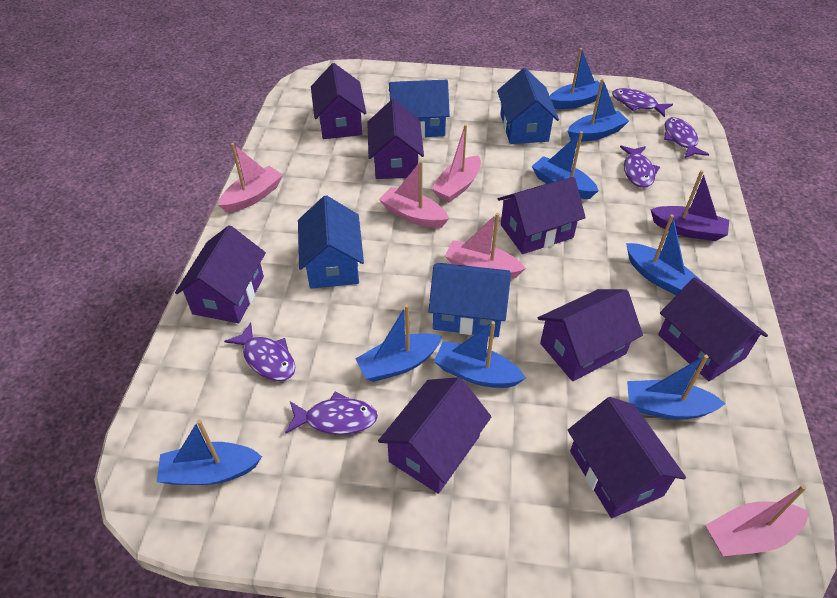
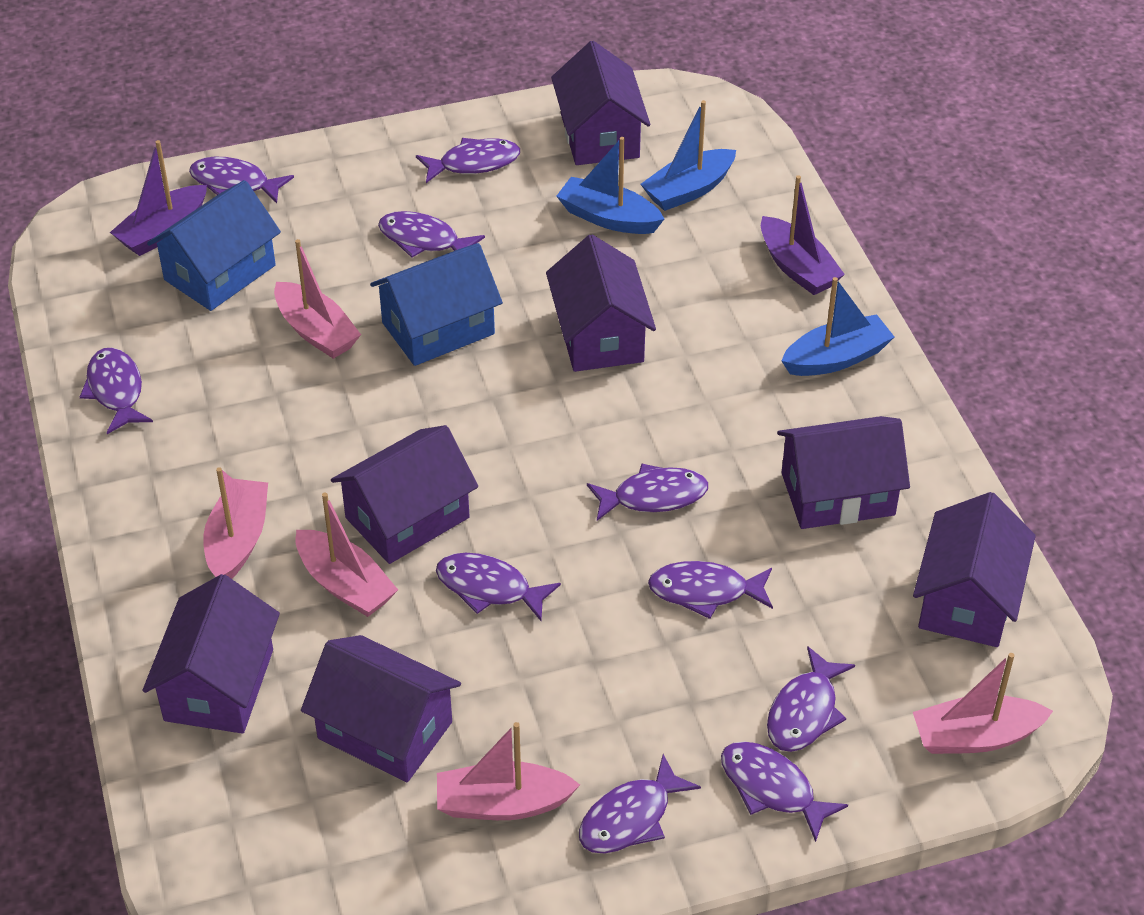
blue boat: 8 -> 3
blue house: 4 -> 2
purple boat: 1 -> 2
purple fish: 5 -> 10
purple house: 8 -> 7

